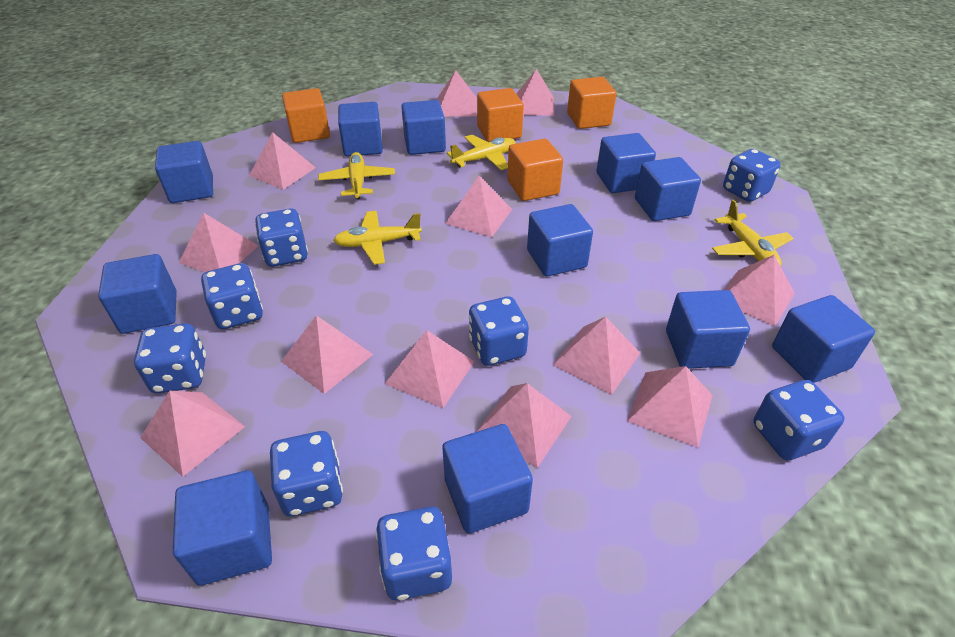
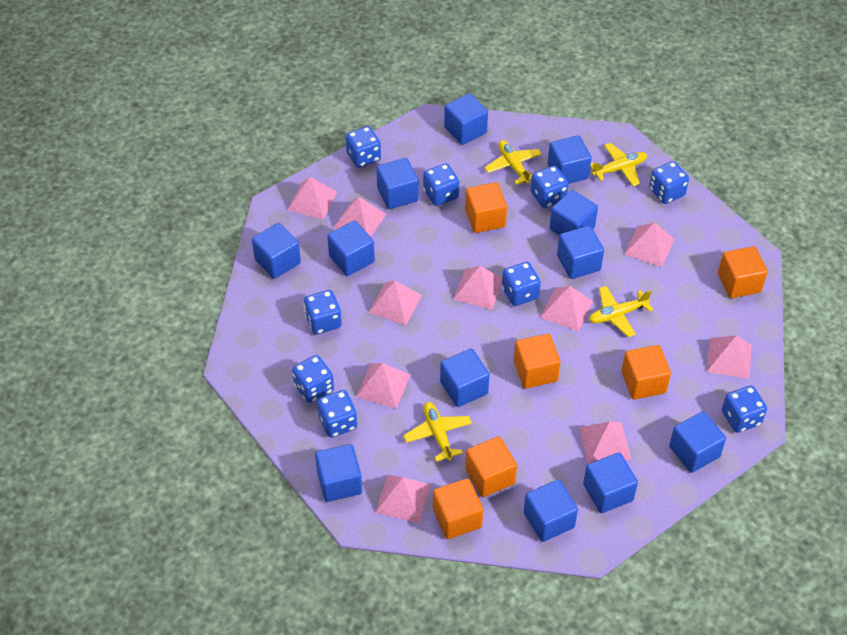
blue cube: 11 -> 12
blue dice: 8 -> 9
orange cube: 4 -> 6
pink pyramid: 12 -> 10

